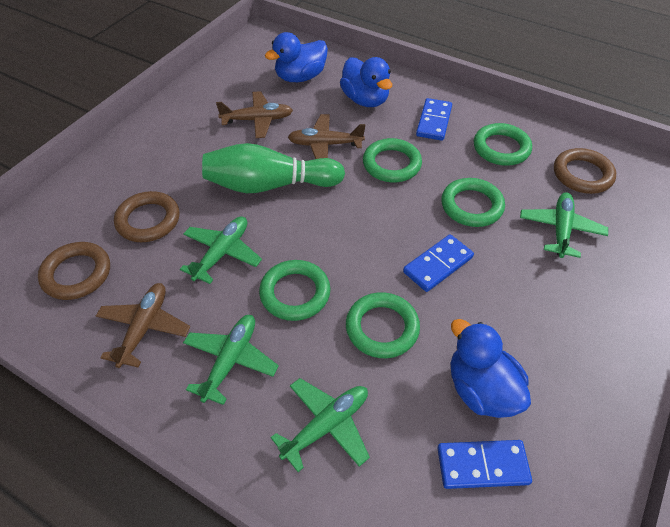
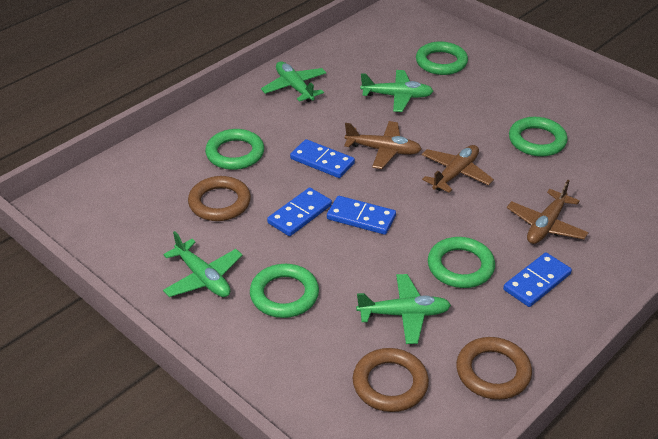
blue domino: 3 -> 4
blue duck: 3 -> 0
green bowling pin: 1 -> 0

